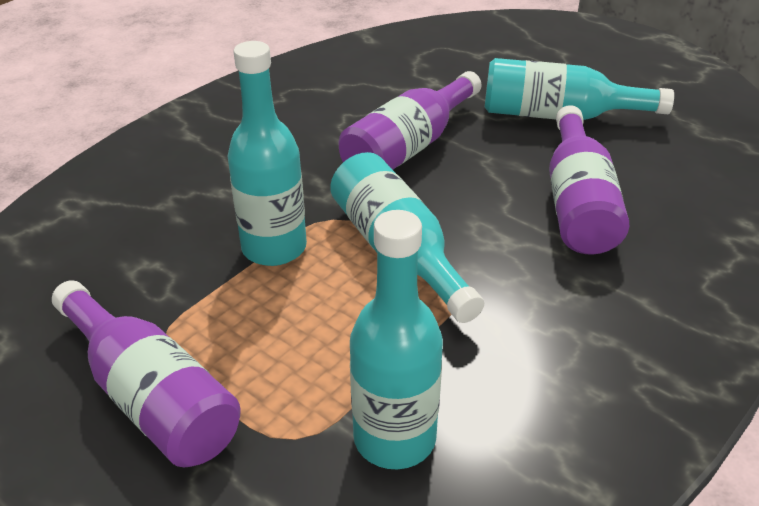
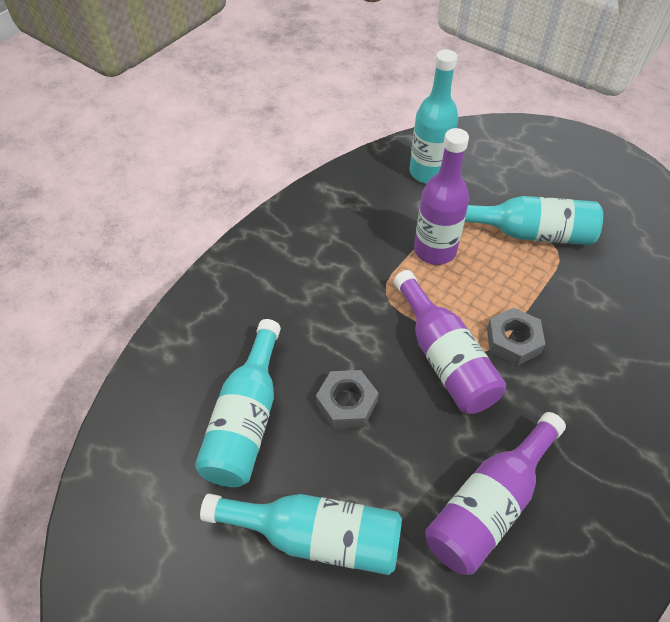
grey nut: 0 -> 2

